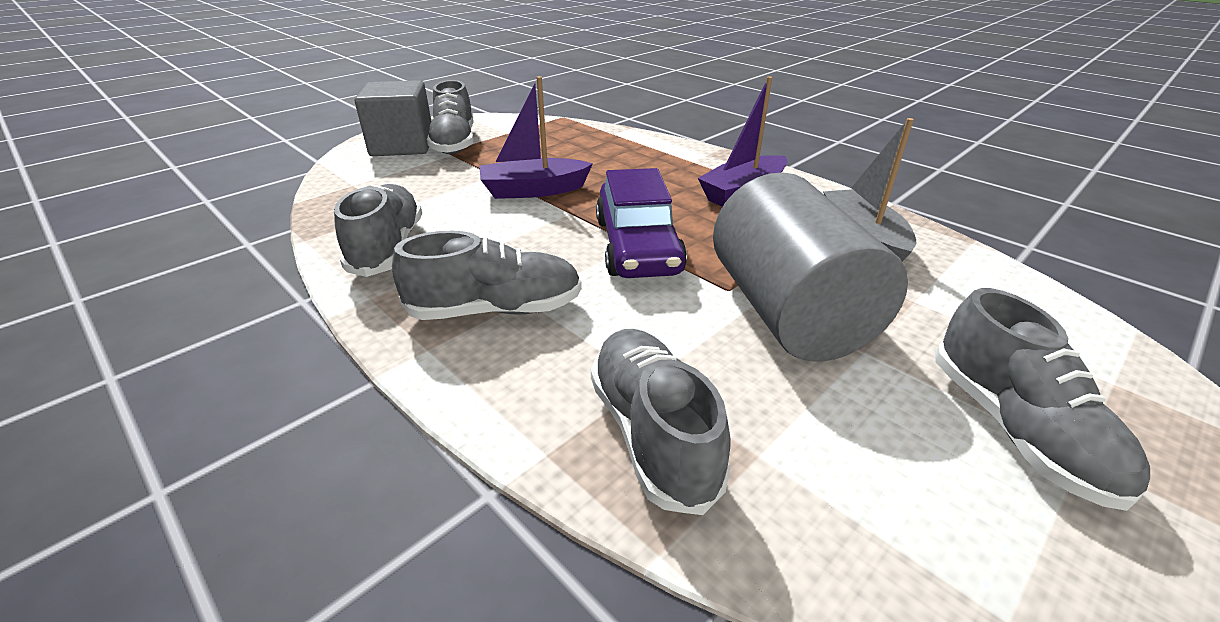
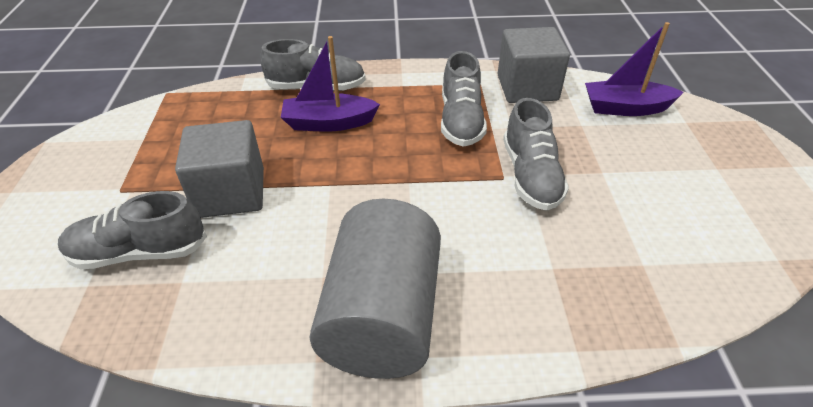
grey boat: 1 -> 0
grey cube: 1 -> 2
grey shoe: 5 -> 4
purple car: 1 -> 0

